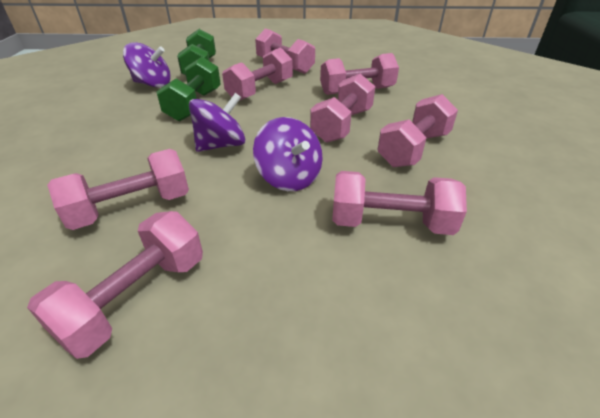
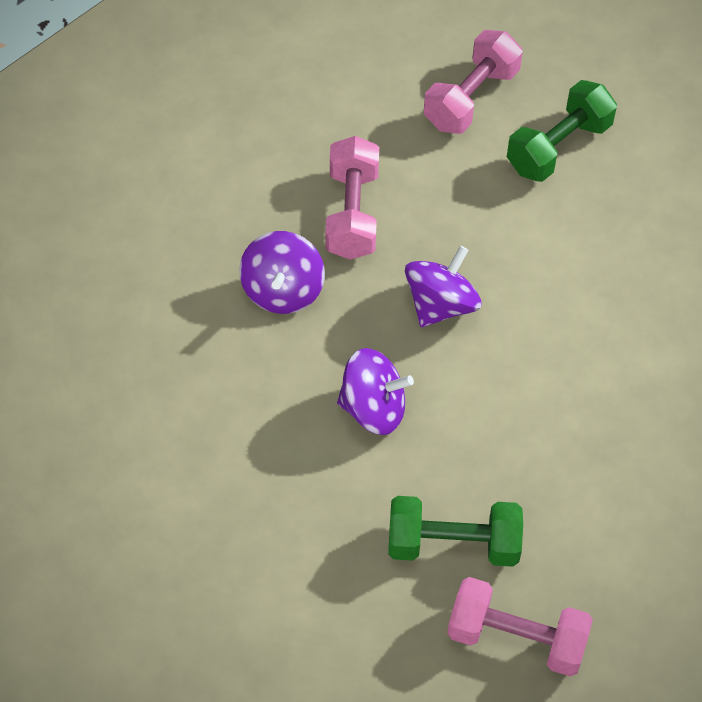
pink dumbbell: 8 -> 3

